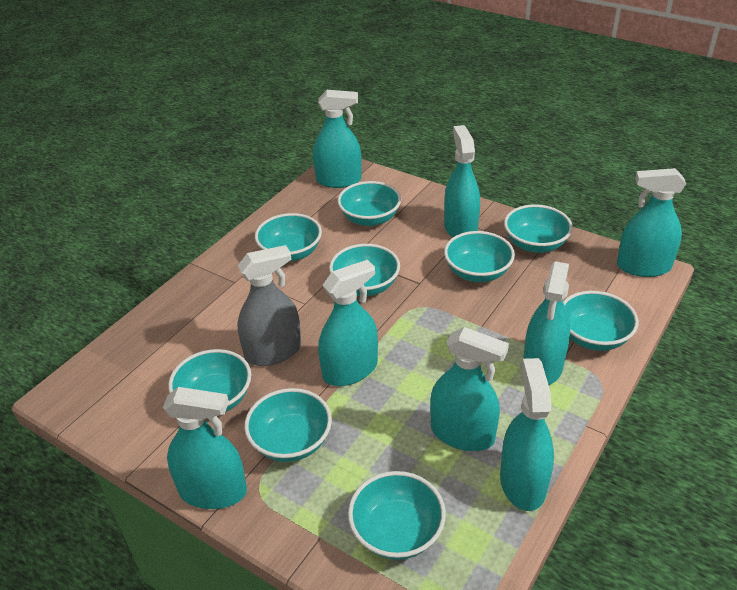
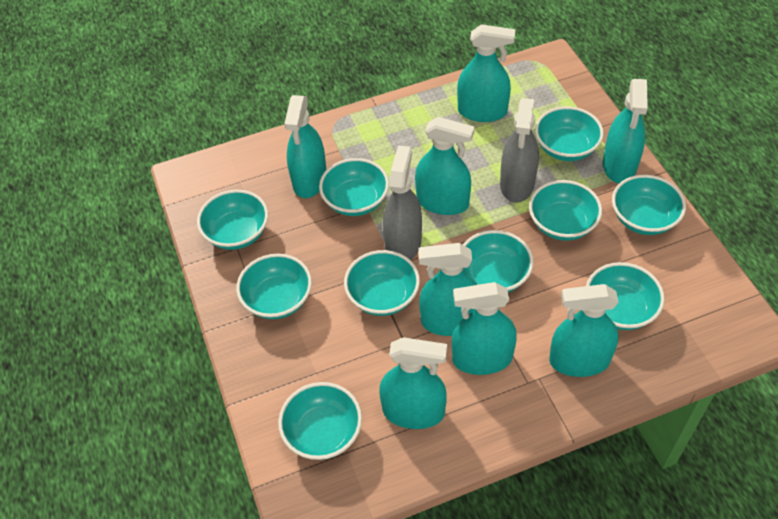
grey spray bottle: 1 -> 2
turquoise bowl: 9 -> 10

